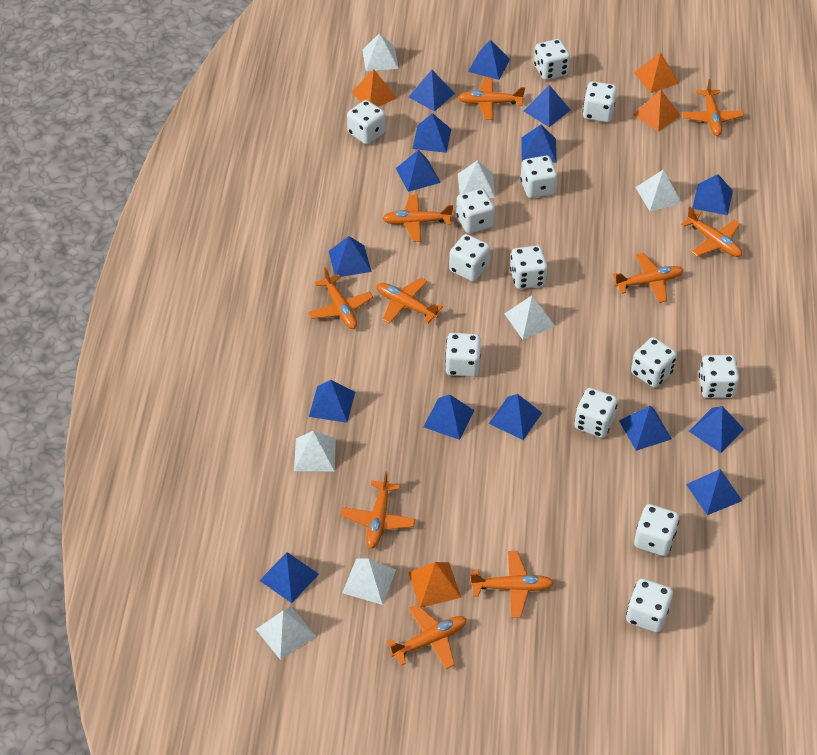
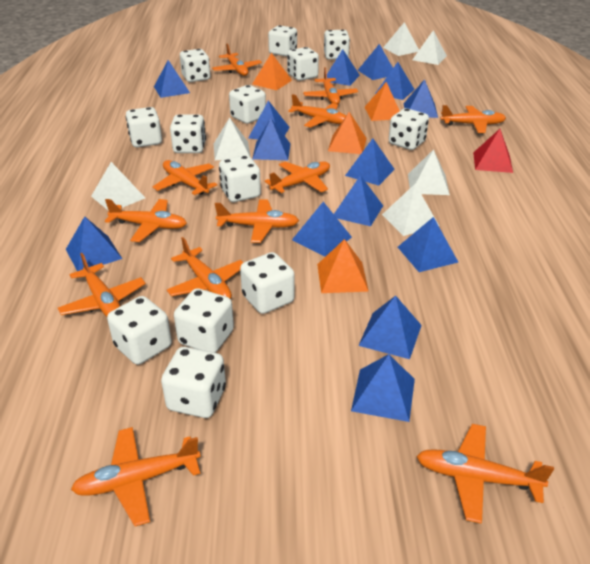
blue pyramid: 15 -> 14
orange plane: 10 -> 12
red pyramid: 0 -> 1
white pyramid: 7 -> 6

